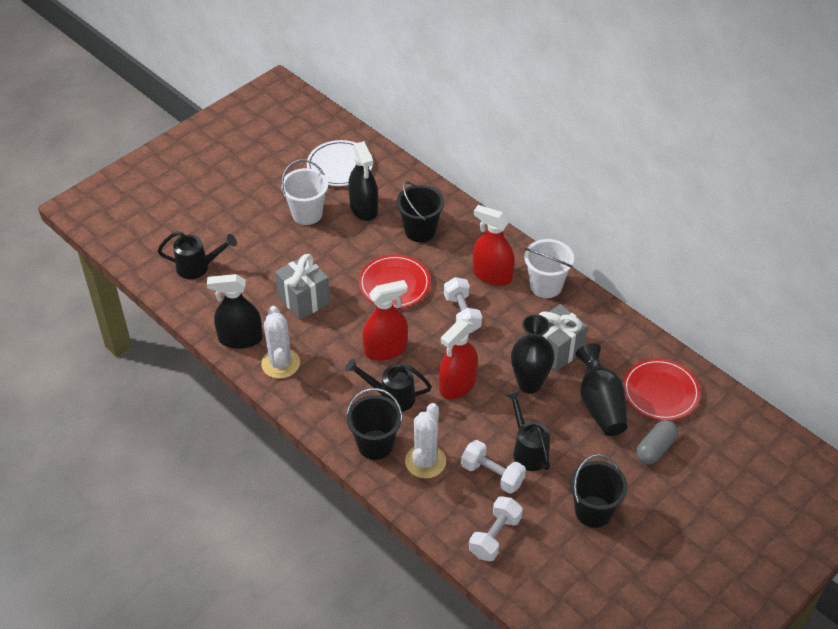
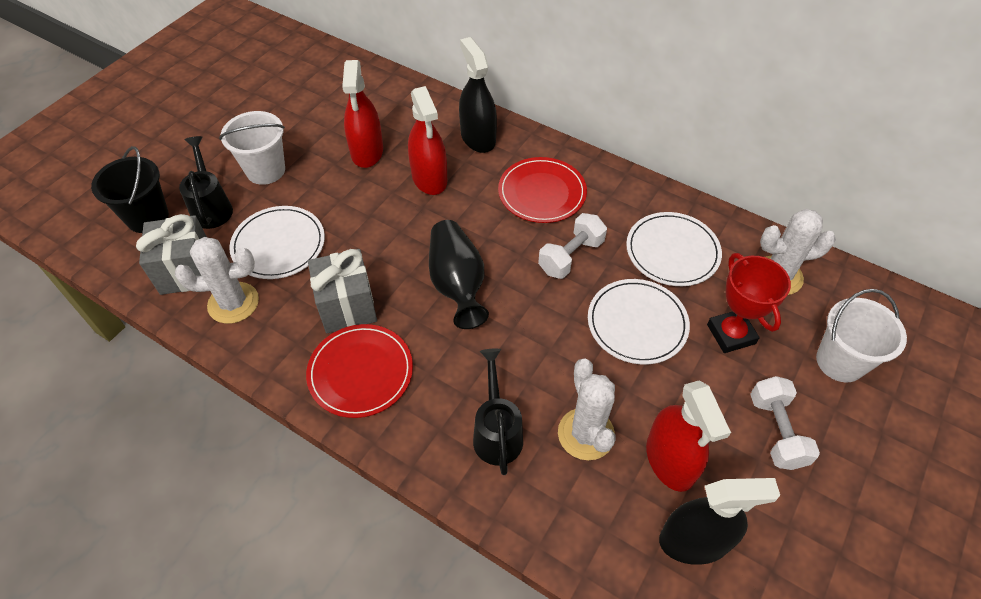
black bucket: 3 -> 1
black vase: 2 -> 1
black watering can: 3 -> 2
grey capsule: 1 -> 0
red trophy: 0 -> 1
white cactus: 2 -> 3
white dumbbell: 3 -> 2
white plate: 1 -> 3

